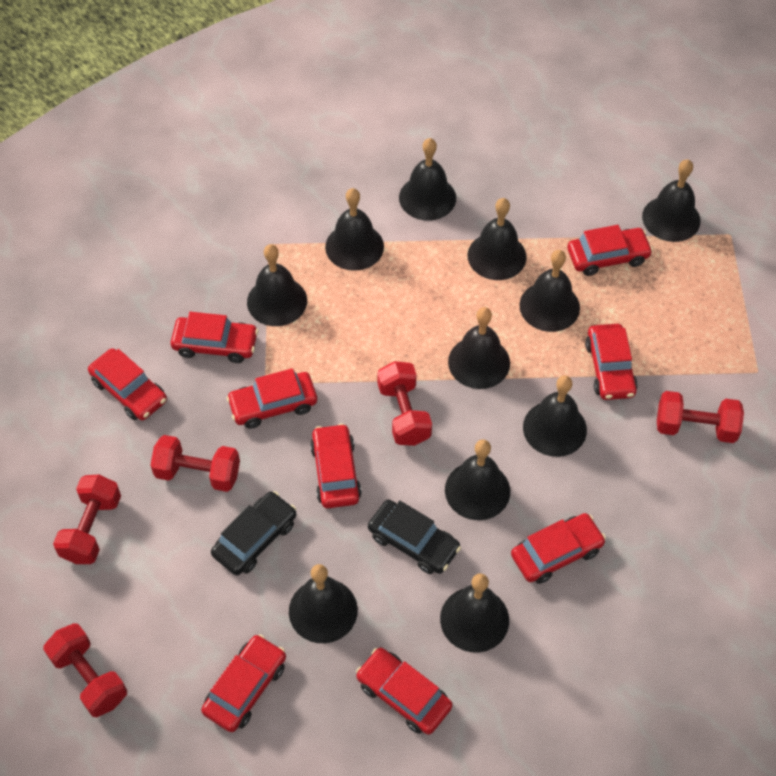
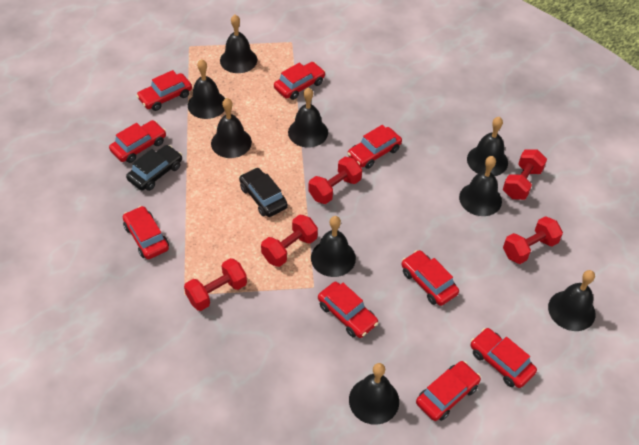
black bell: 11 -> 9

